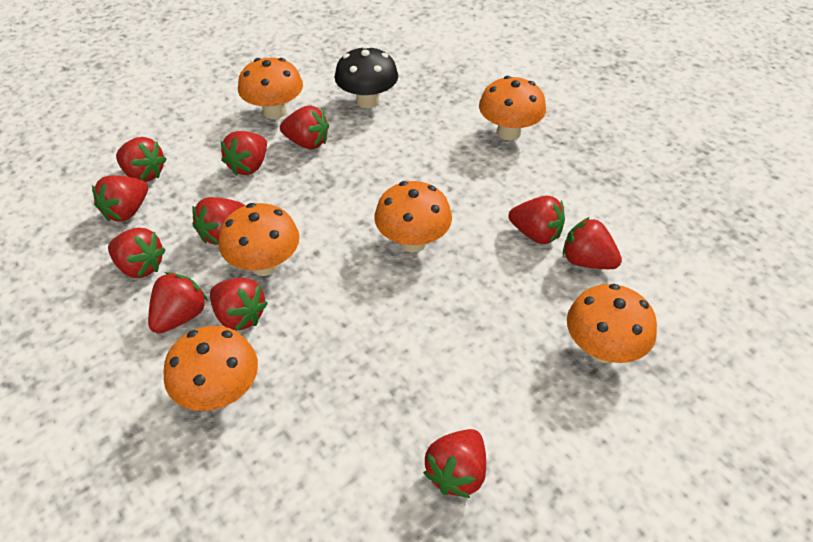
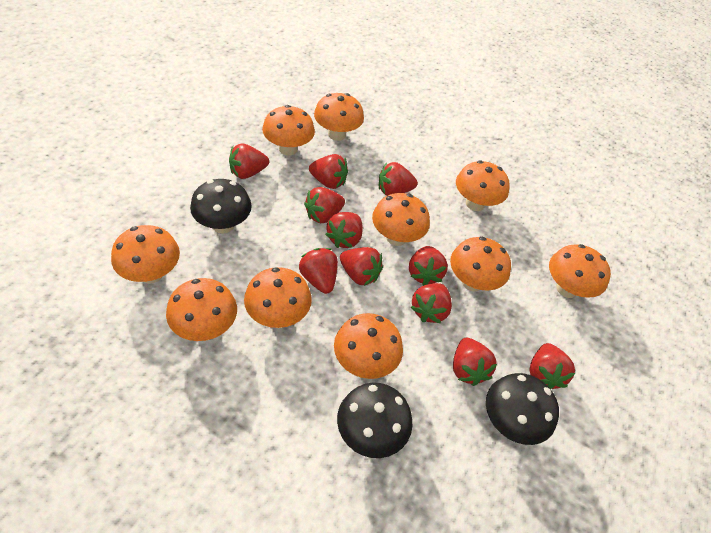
black mushroom: 1 -> 3
orange mushroom: 6 -> 10

